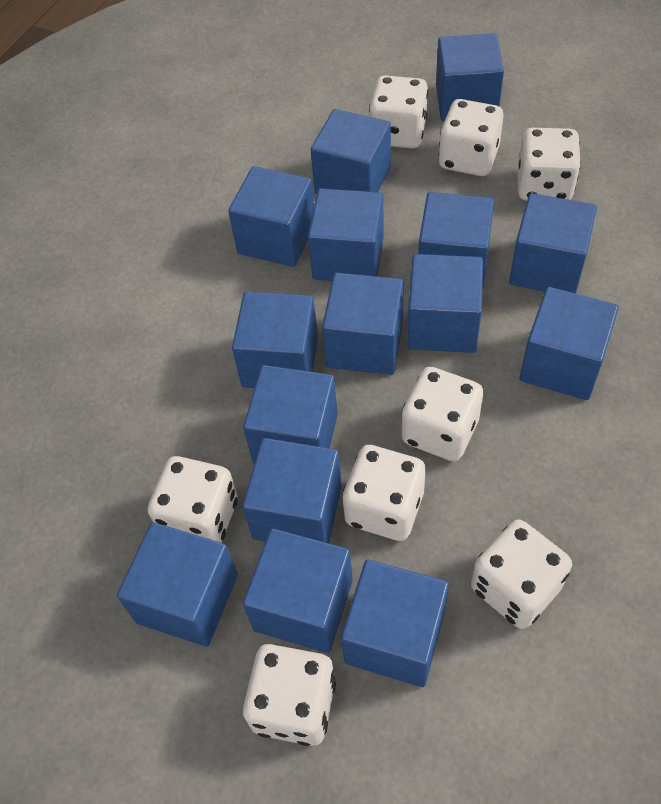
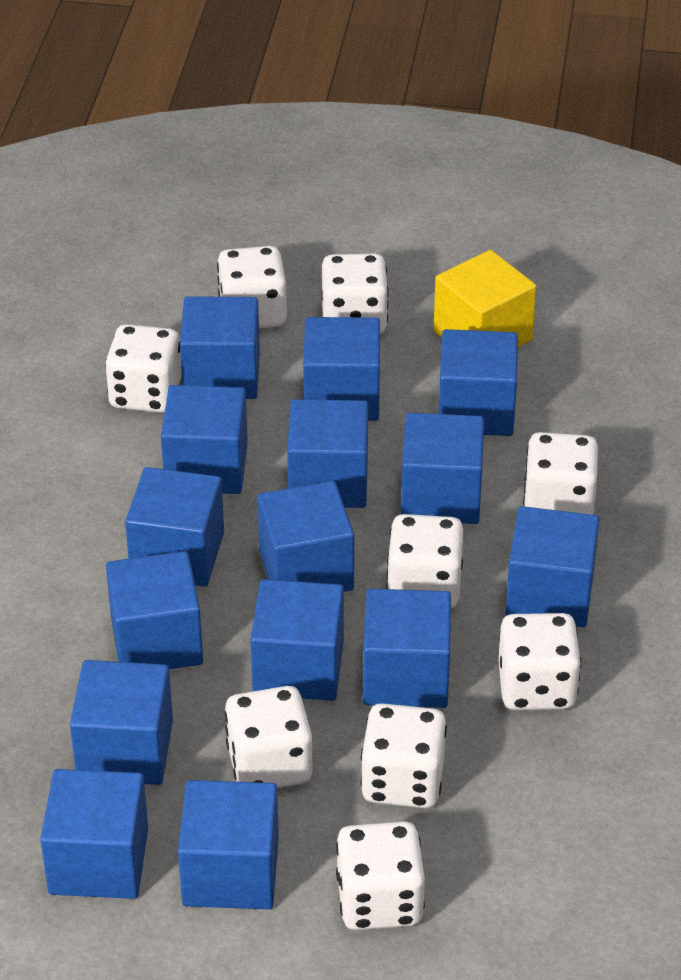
white dice: 8 -> 9
yellow cube: 0 -> 1

